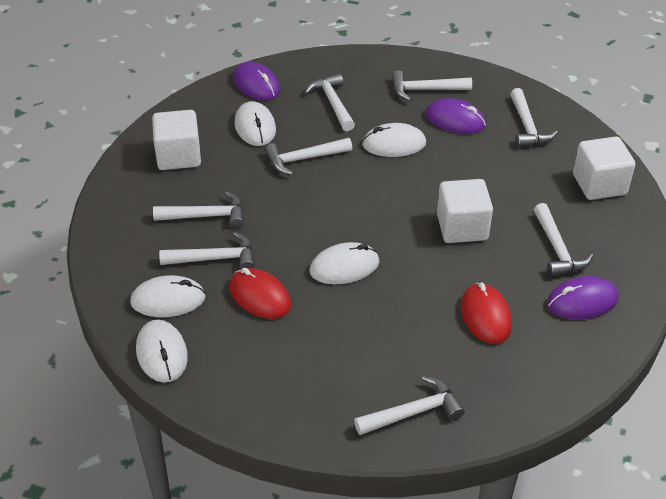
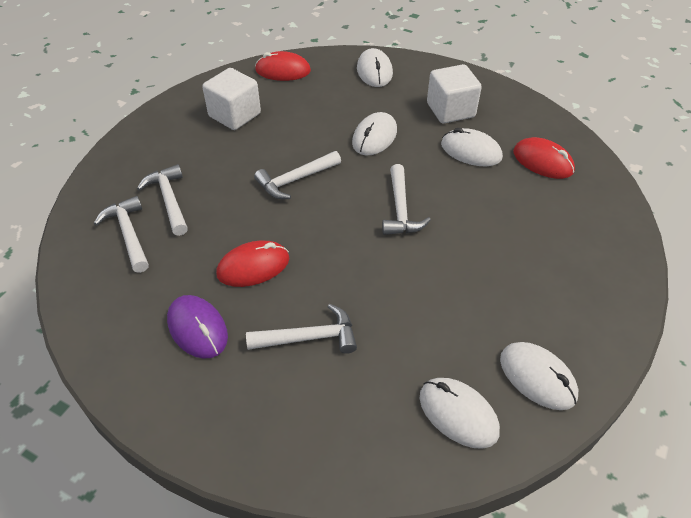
purple mouse: 3 -> 1
red mouse: 2 -> 3
white cube: 3 -> 2
white hammer: 8 -> 5

